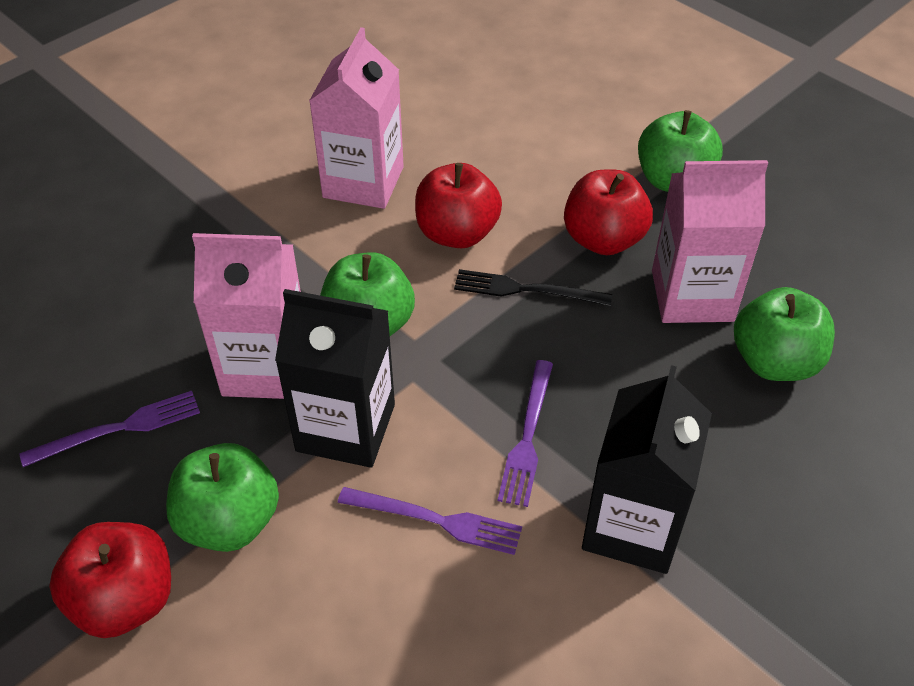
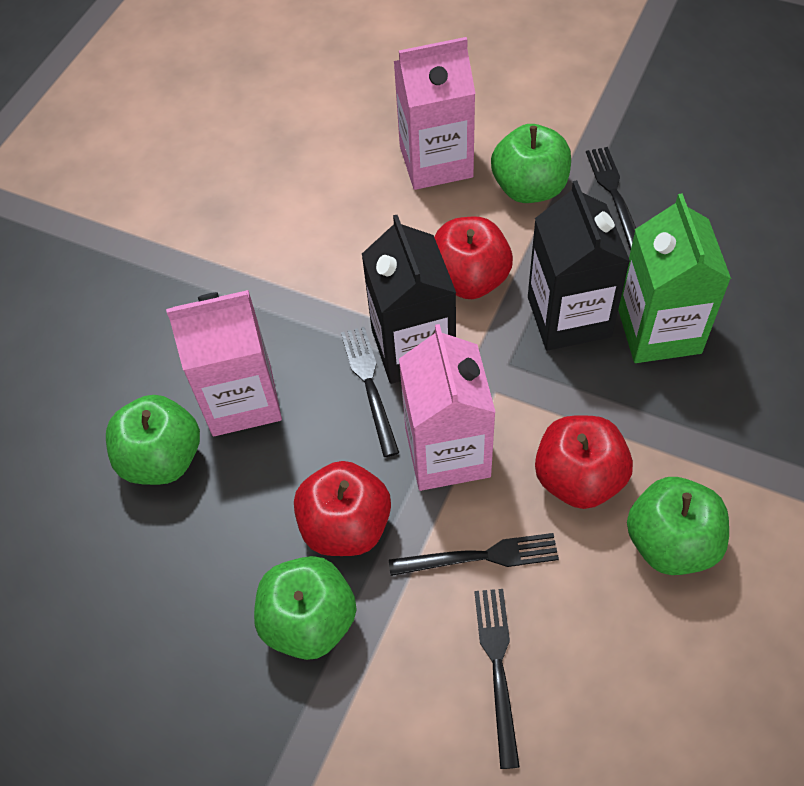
black fork: 1 -> 4
green carton: 0 -> 1
purple fork: 3 -> 0

